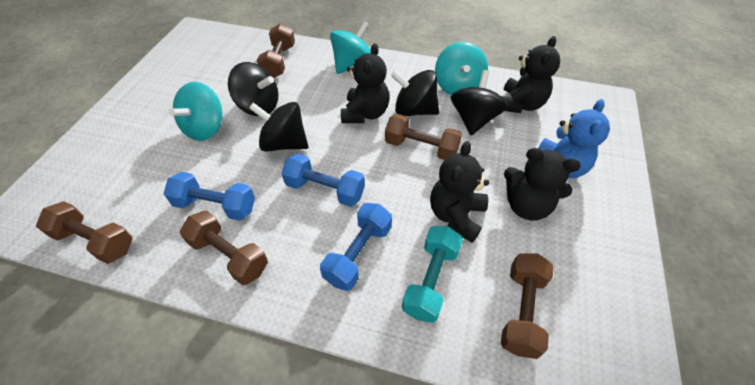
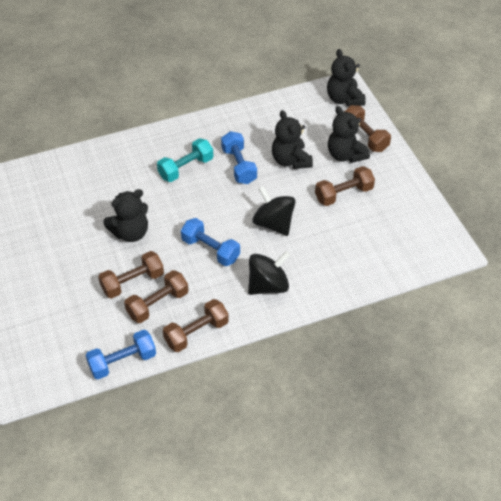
black spinning top: 4 -> 2
blue teddy bear: 1 -> 0
turquoise spinning top: 3 -> 0

